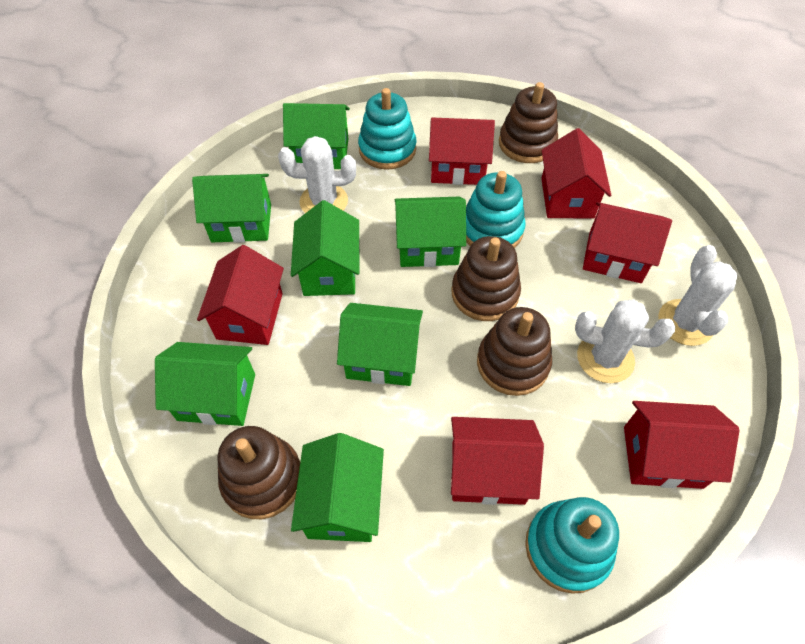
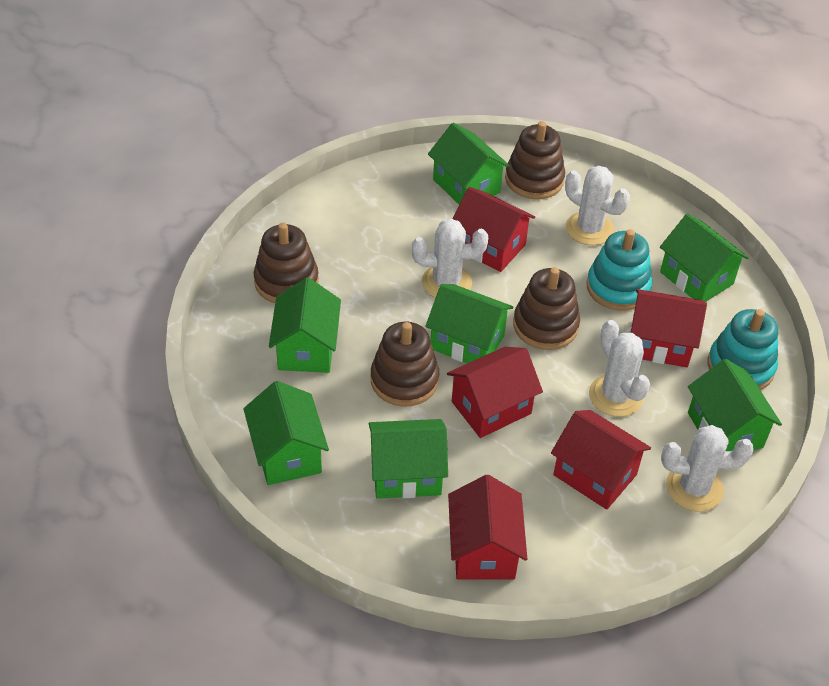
red house: 6 -> 5
turquoise stacking toy: 3 -> 2
white cactus: 3 -> 4

